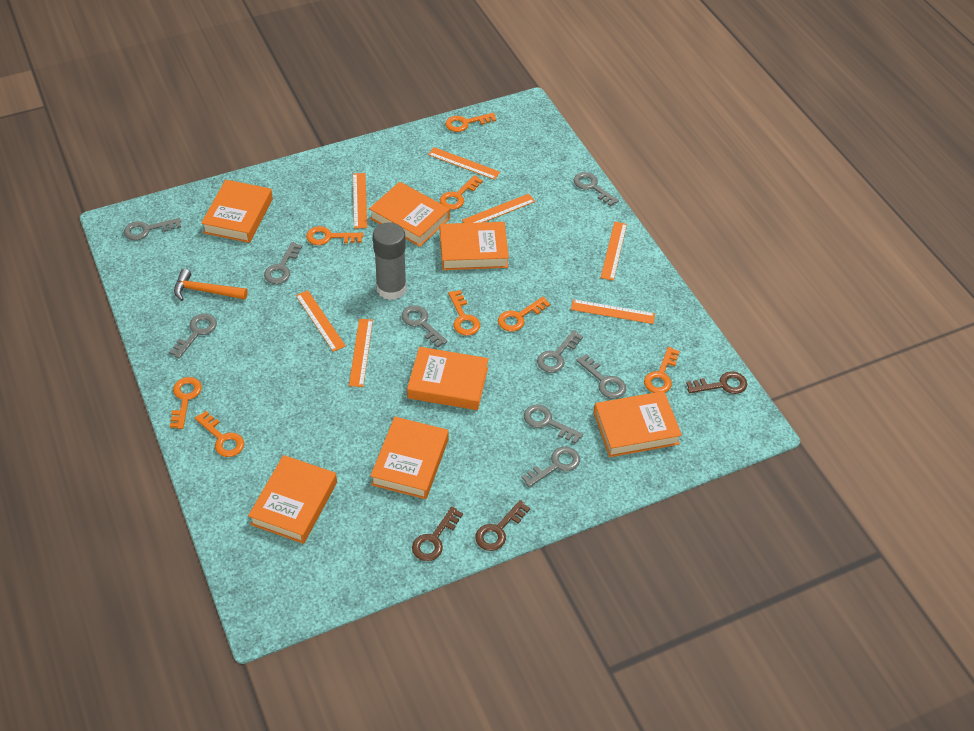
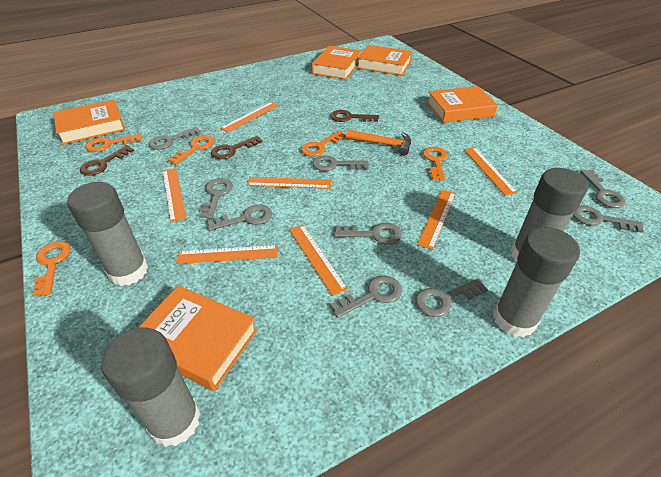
grey glue stick: 1 -> 4
orange book: 7 -> 5
orange key: 8 -> 5

